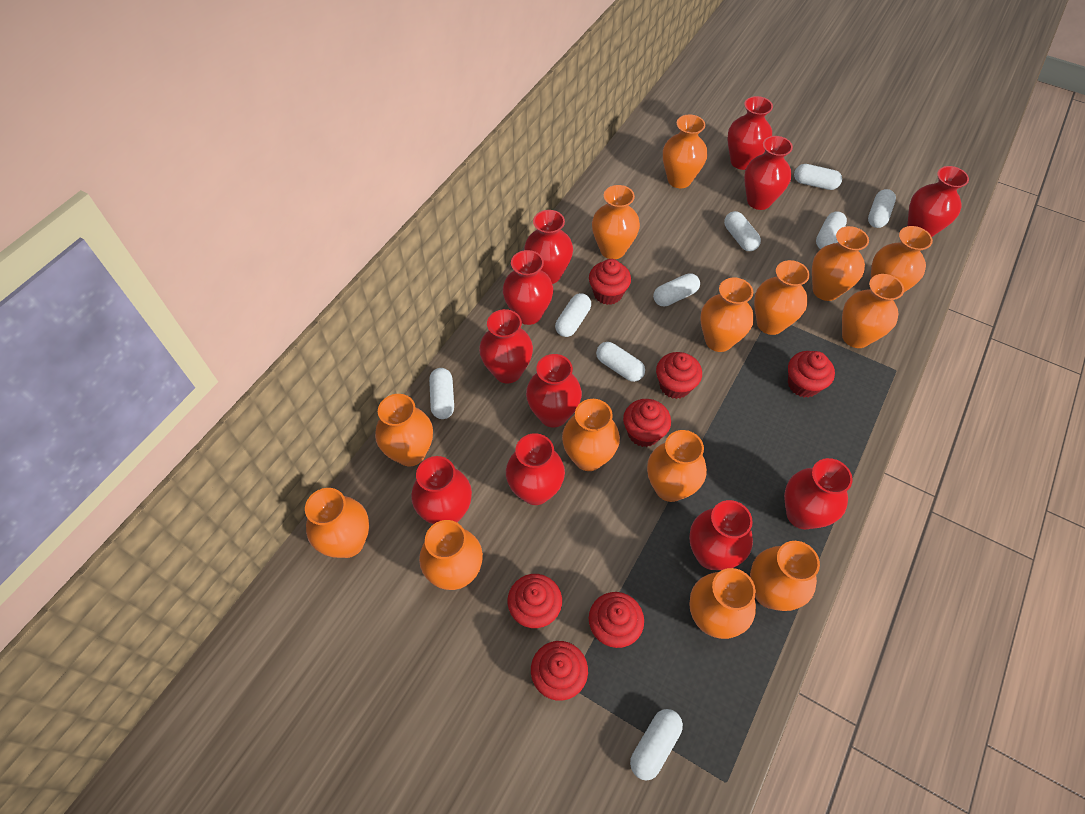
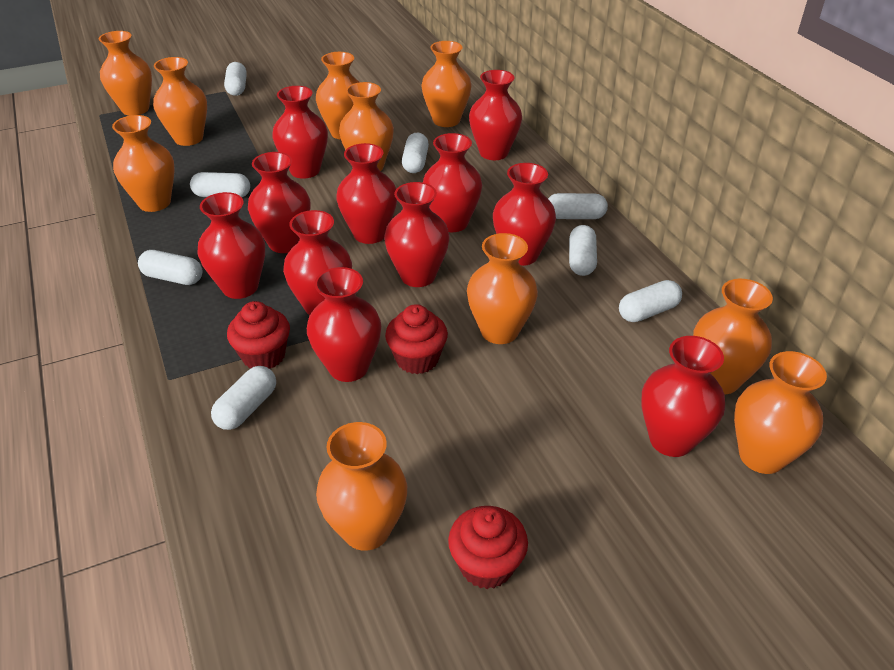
orange vase: 14 -> 10
red cupcake: 7 -> 3
white capsule: 9 -> 8

